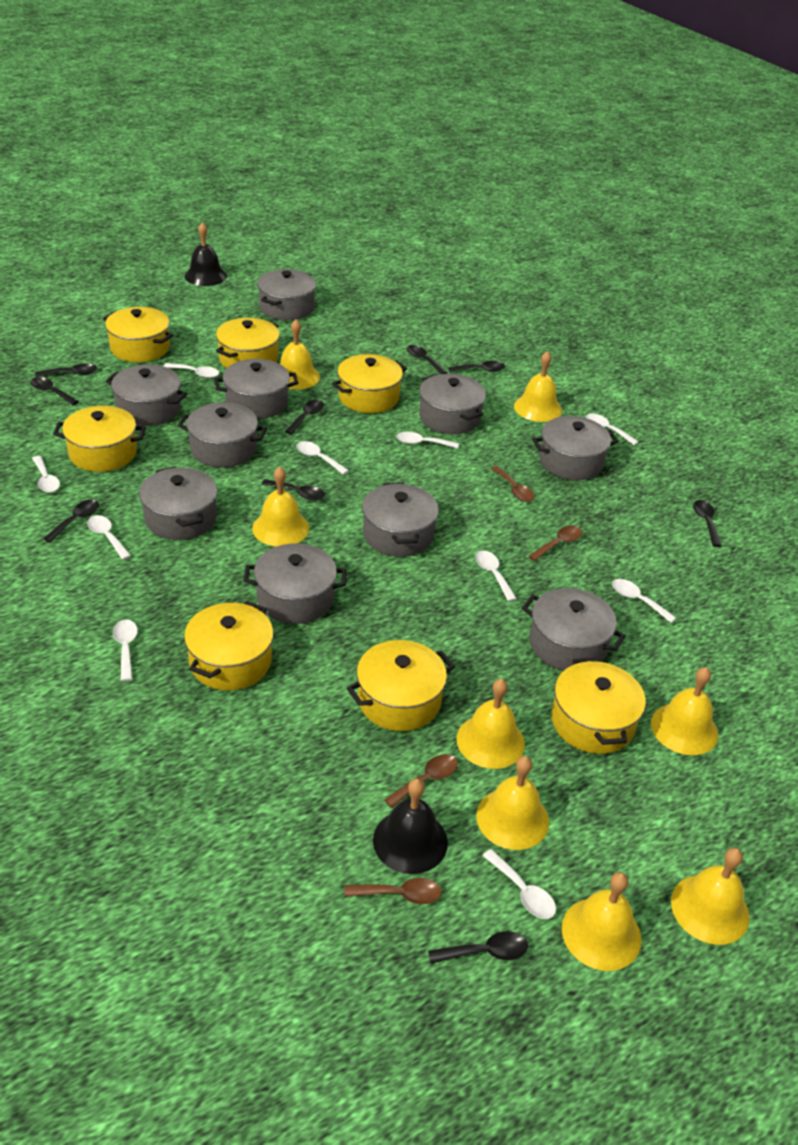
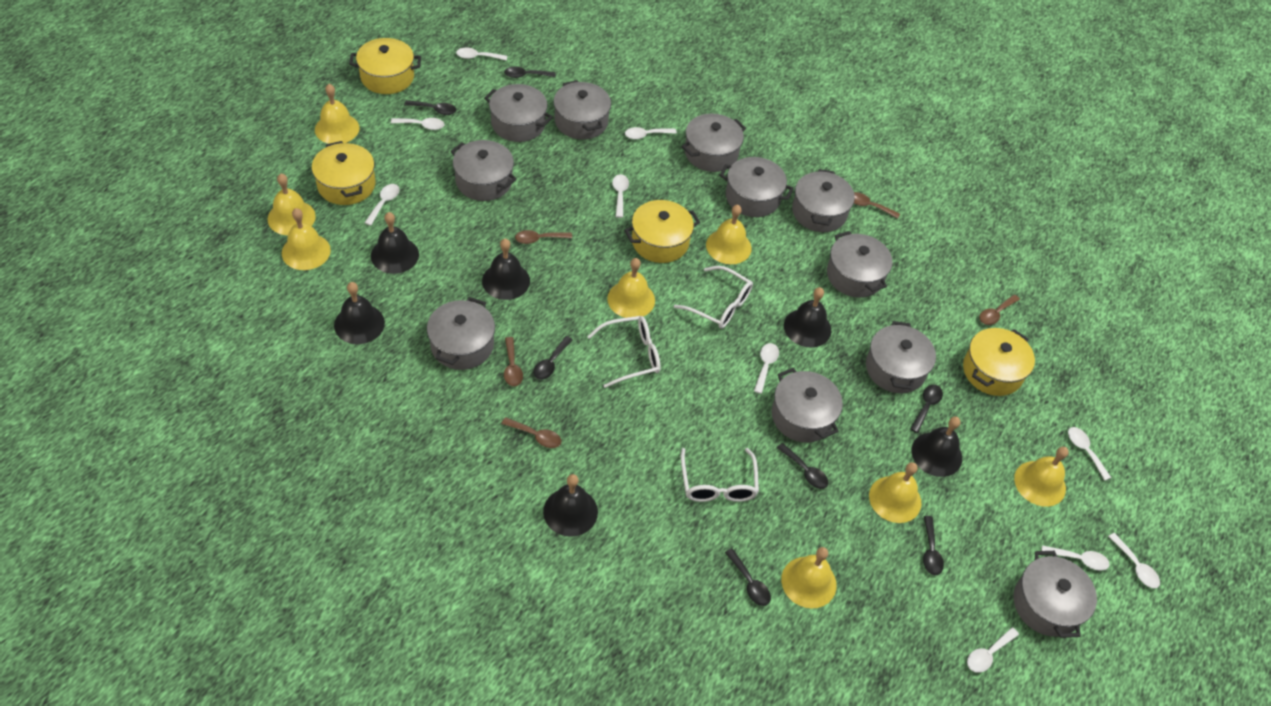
black bell: 2 -> 6
black spoon: 9 -> 7
brown spoon: 4 -> 5
grey pot: 10 -> 11
white glasses: 0 -> 3
yellow pot: 7 -> 4

